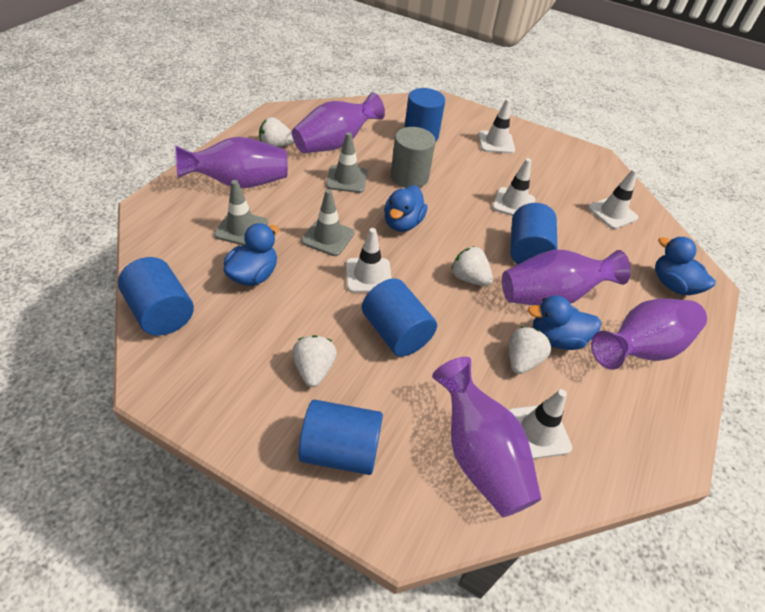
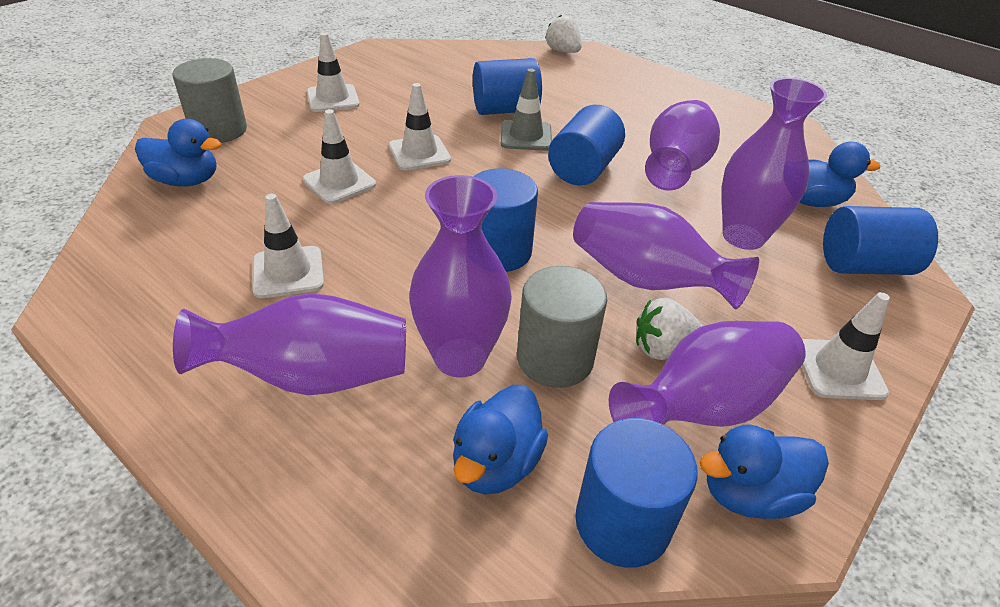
grey cylinder: 1 -> 2
grey traffic cone: 3 -> 1
purple vase: 5 -> 6
white strawberry: 4 -> 2

